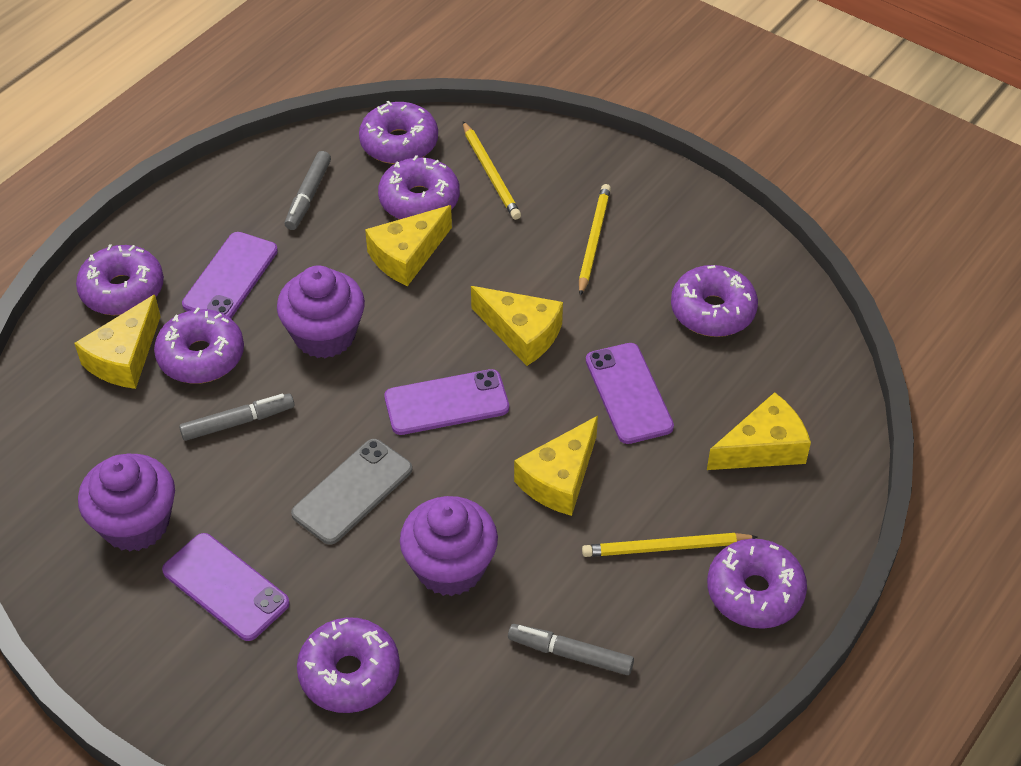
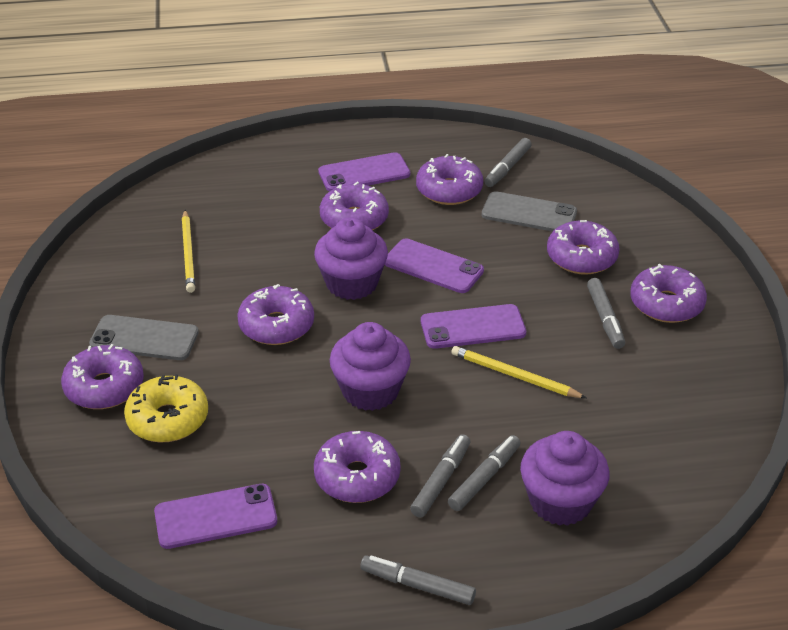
grey marker: 3 -> 5
grey phone: 1 -> 2
yellow cheese: 5 -> 0
yellow donut: 0 -> 1
yellow pencil: 3 -> 2

